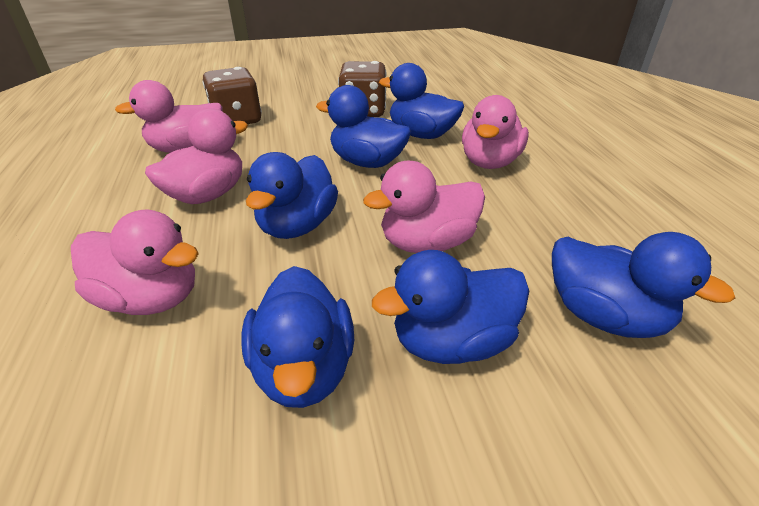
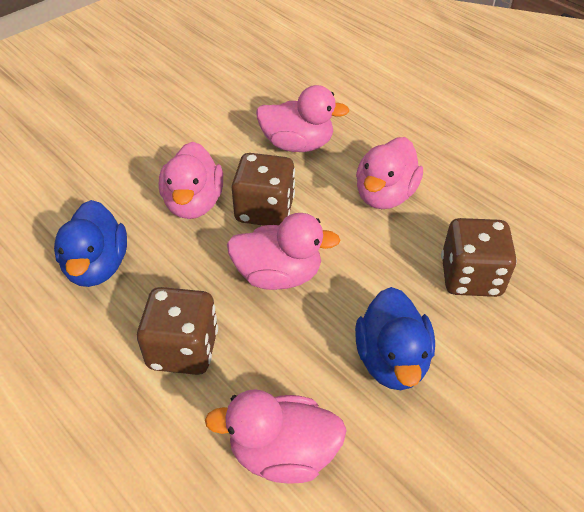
blue duck: 6 -> 2
brown dice: 2 -> 3

